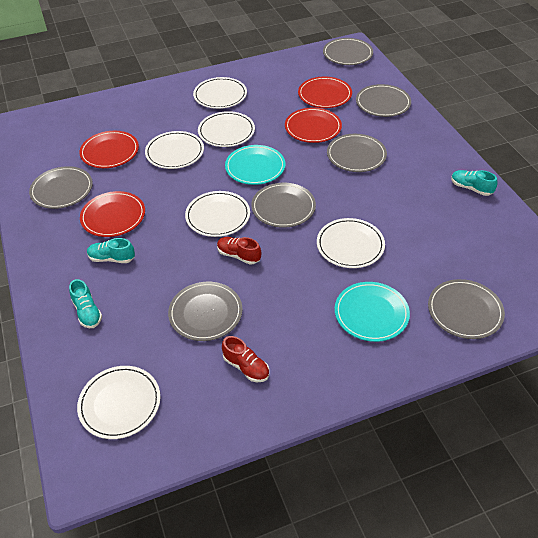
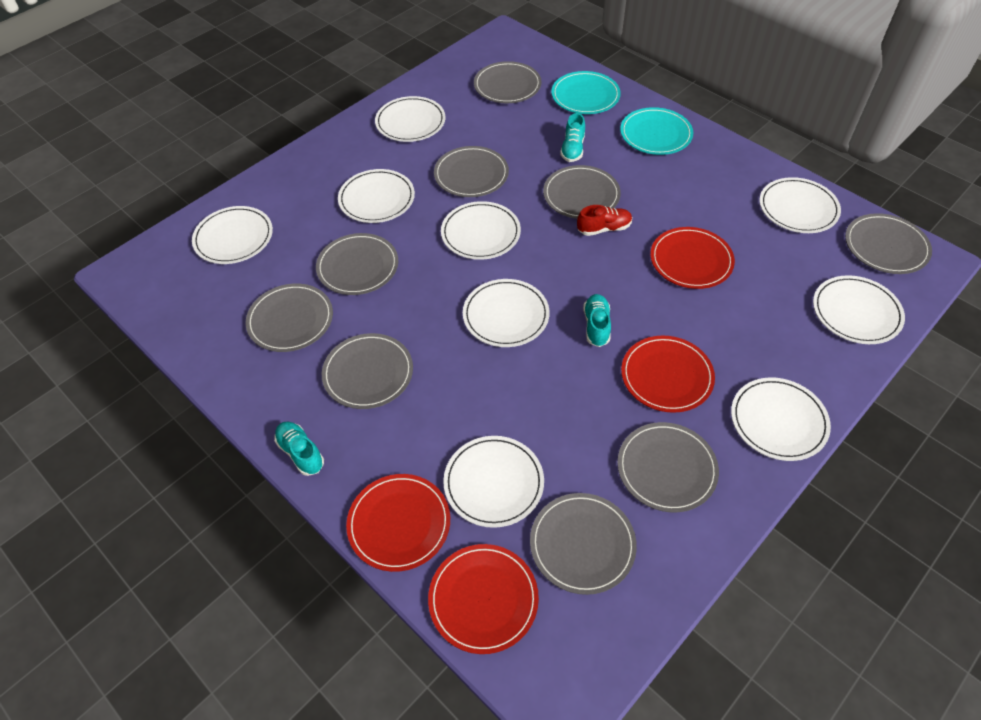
grey plate: 7 -> 9
red shoe: 2 -> 1
white plate: 6 -> 9

